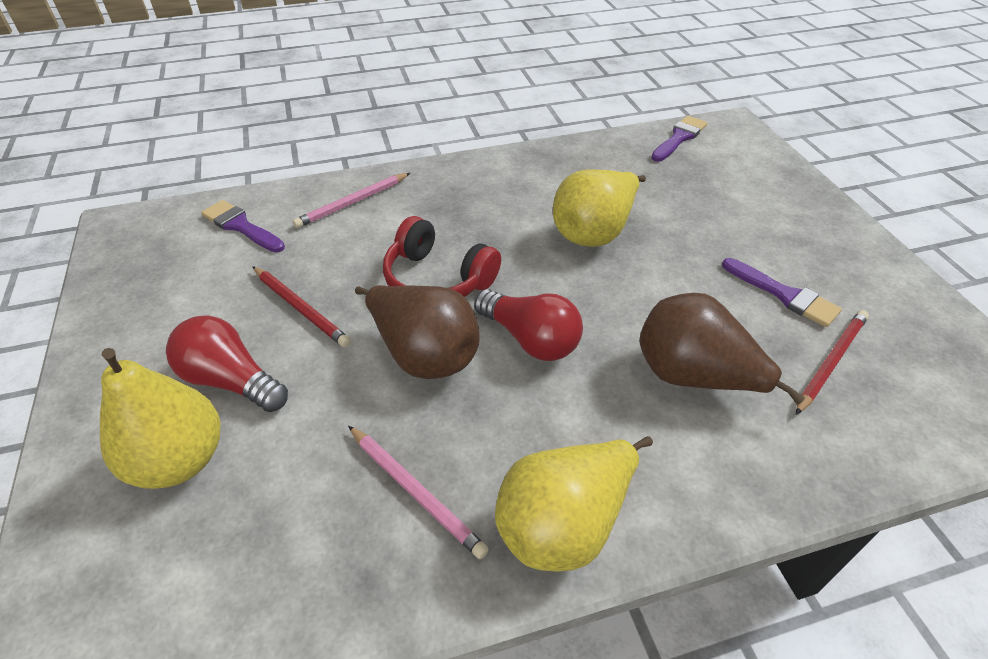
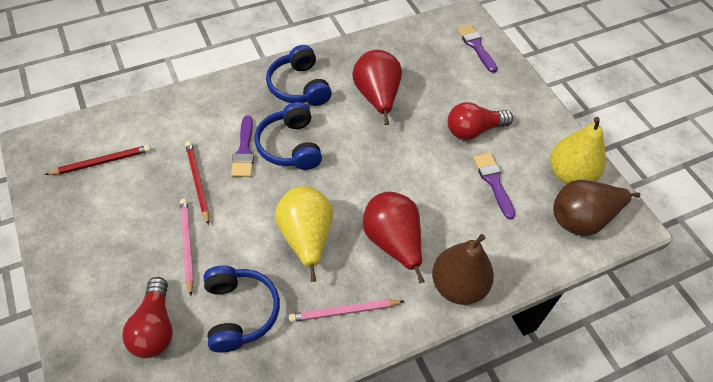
blue headphones: 0 -> 3
red headphones: 1 -> 0
red pear: 0 -> 2
yellow pear: 3 -> 2

